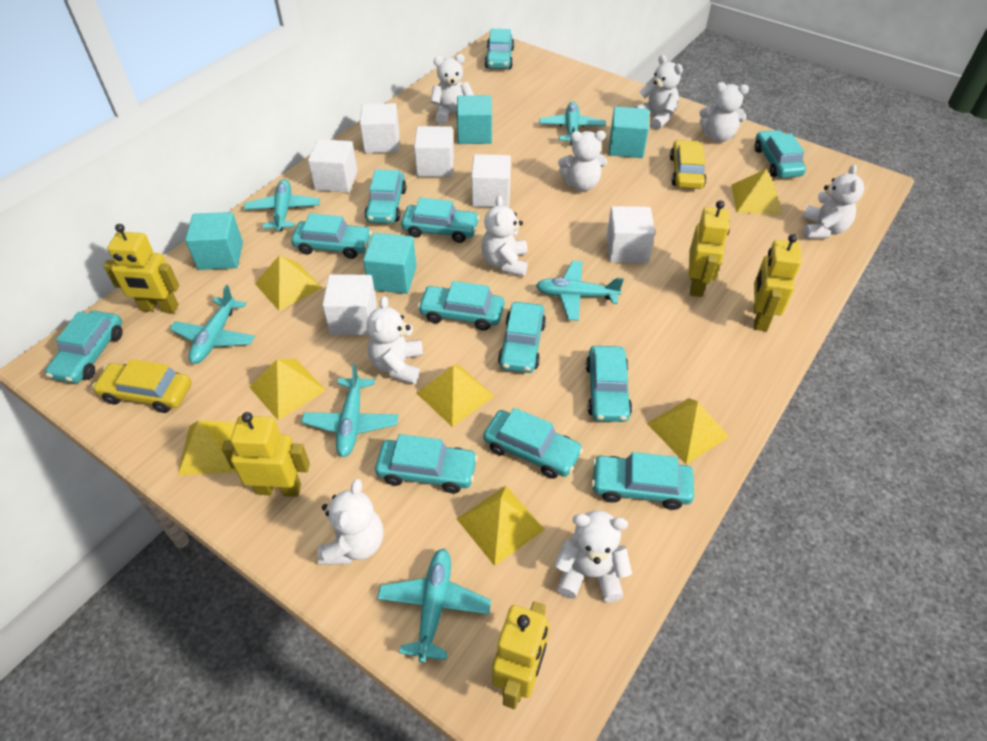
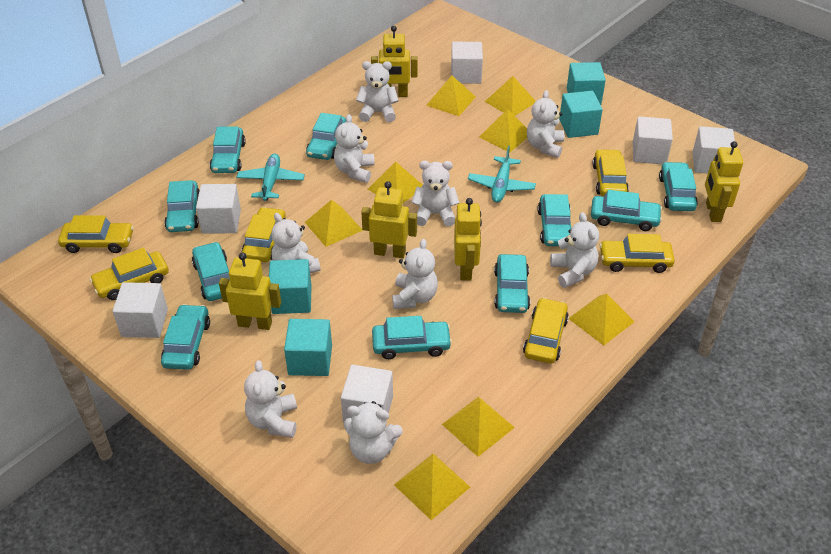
turquoise car: 12 -> 10
turquoise plane: 6 -> 2
yellow car: 2 -> 6
yellow pyramid: 7 -> 8

